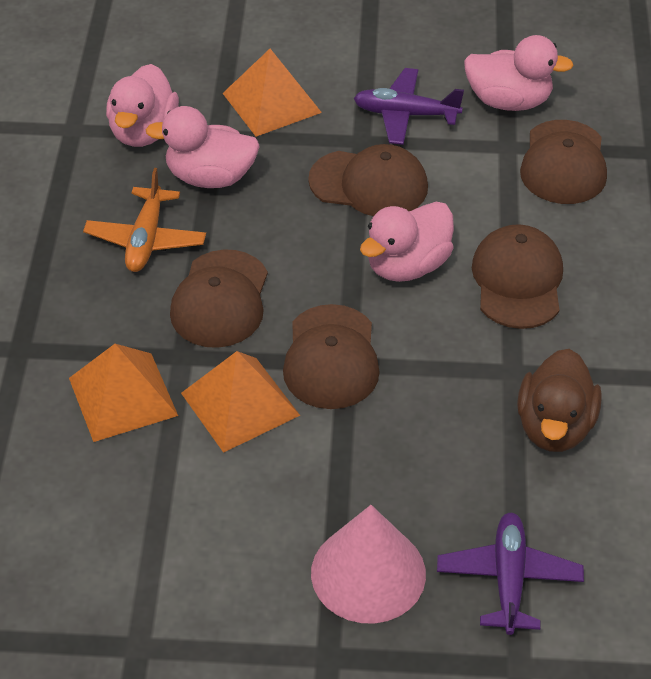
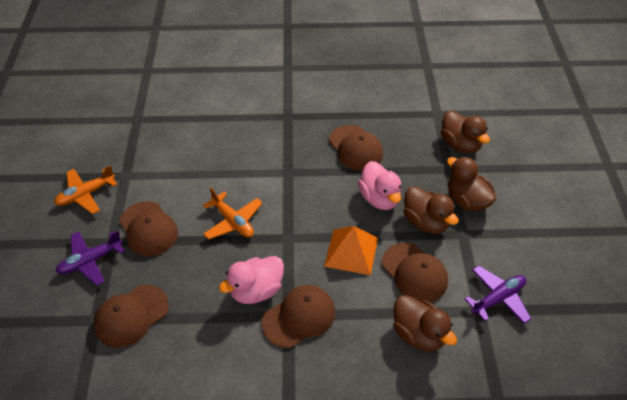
brown duck: 1 -> 4
orange plane: 1 -> 2
orange pyramid: 3 -> 1
pink cone: 1 -> 0
pink duck: 4 -> 2

